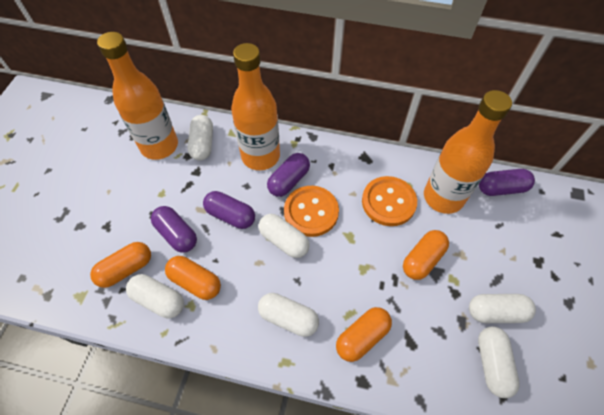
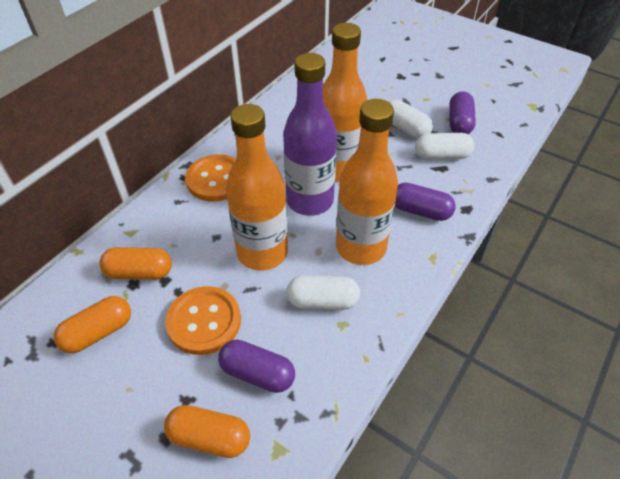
orange capsule: 4 -> 3
purple bottle: 0 -> 1
purple capsule: 4 -> 3
white capsule: 6 -> 3

